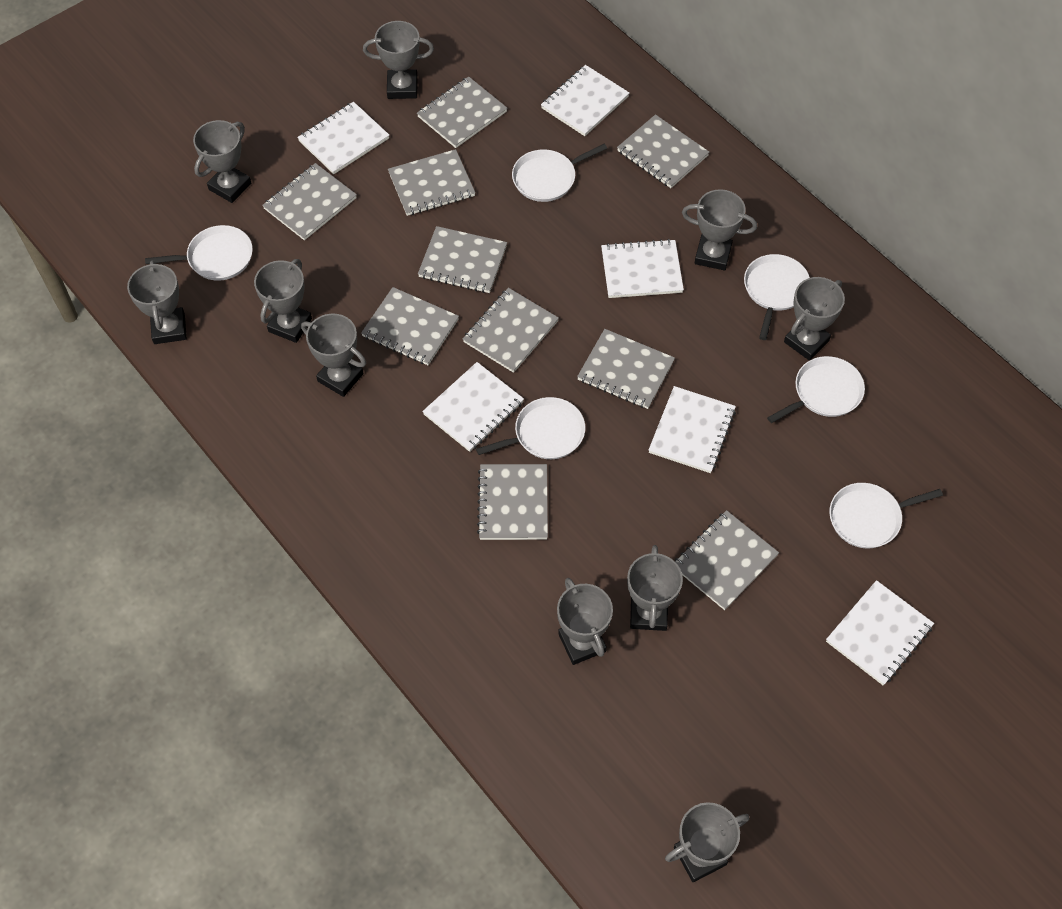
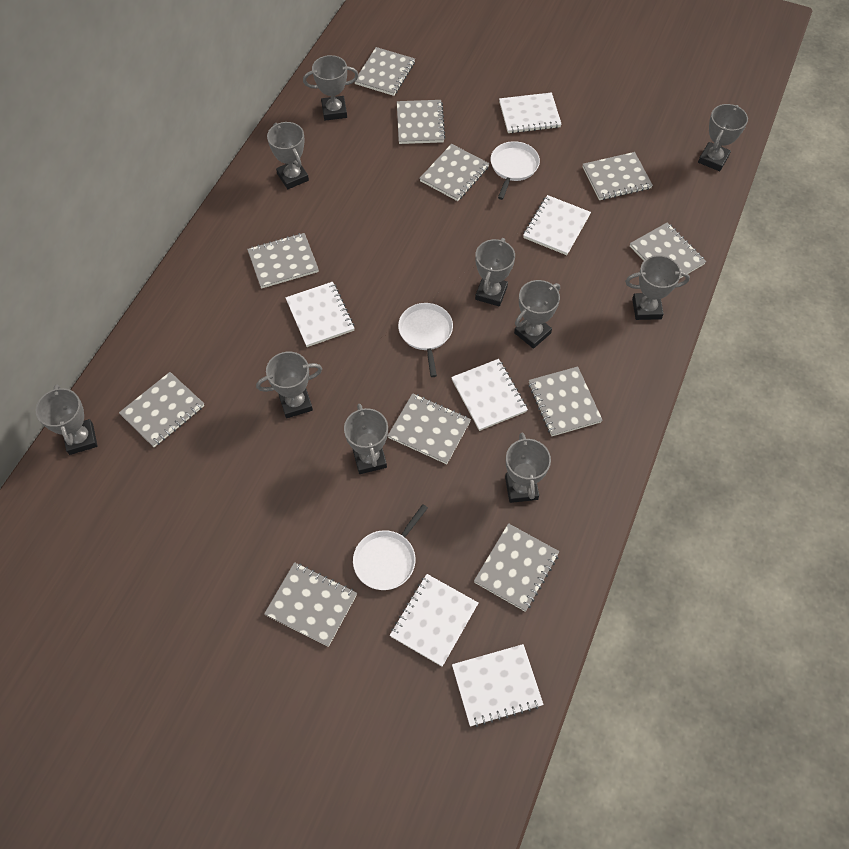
grey notebook: 10 -> 11
white pan: 6 -> 3

